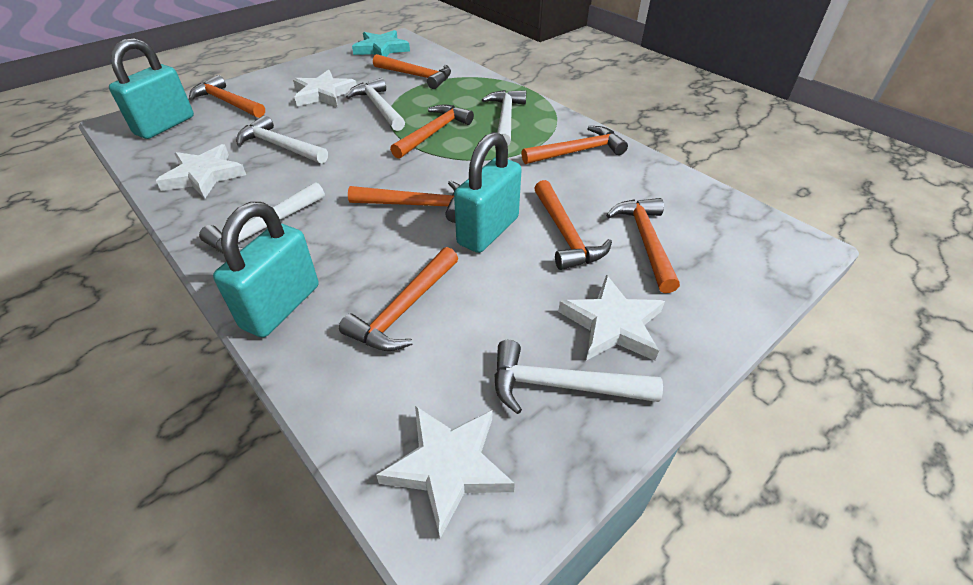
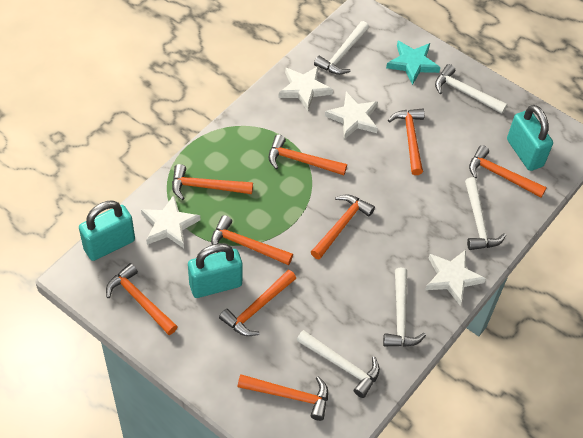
orange hammer: 8 -> 9

